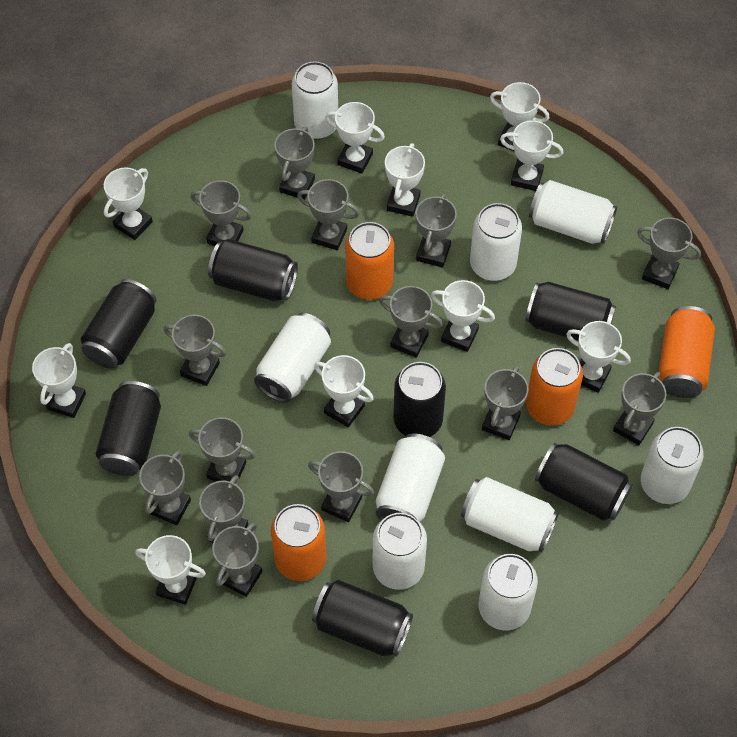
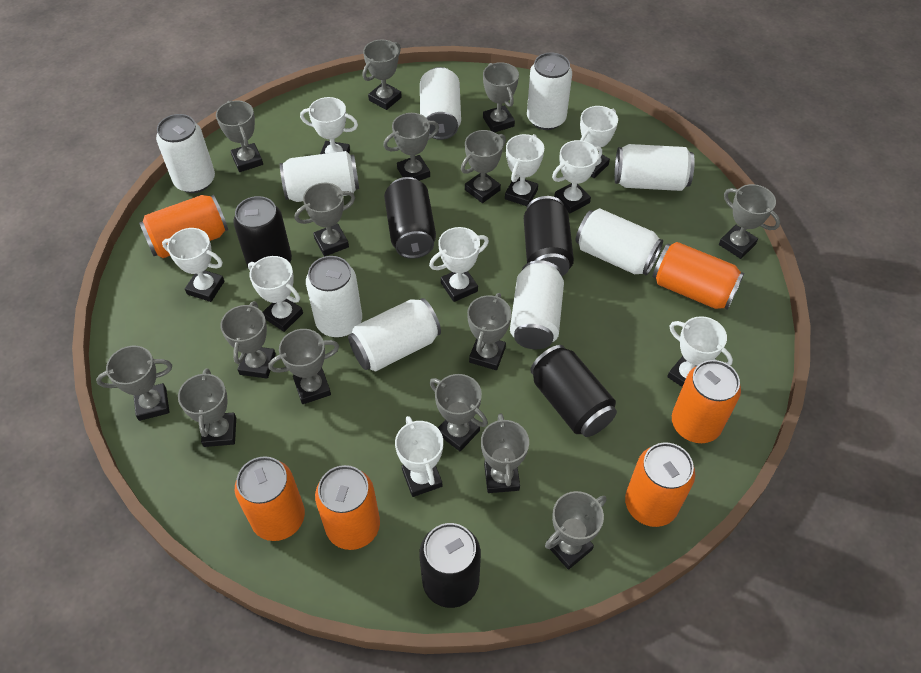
black can: 7 -> 5
grey trophy: 14 -> 15
orange can: 4 -> 6
white trophy: 10 -> 9

